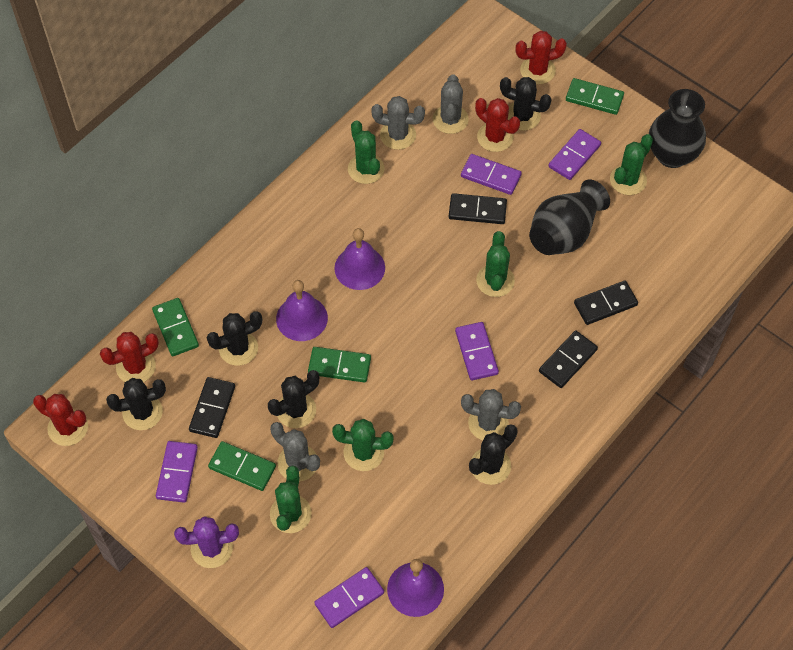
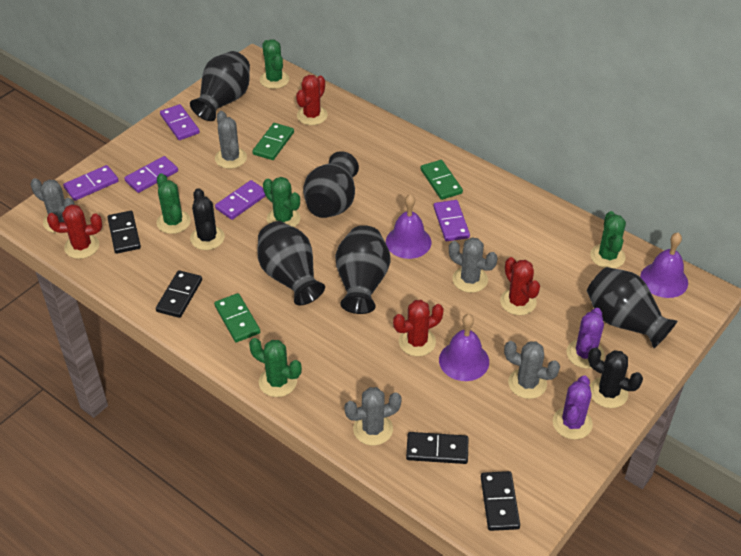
black cactus: 5 -> 2
black vase: 2 -> 5
green domino: 4 -> 3
grey cactus: 4 -> 5
purple cactus: 1 -> 2

